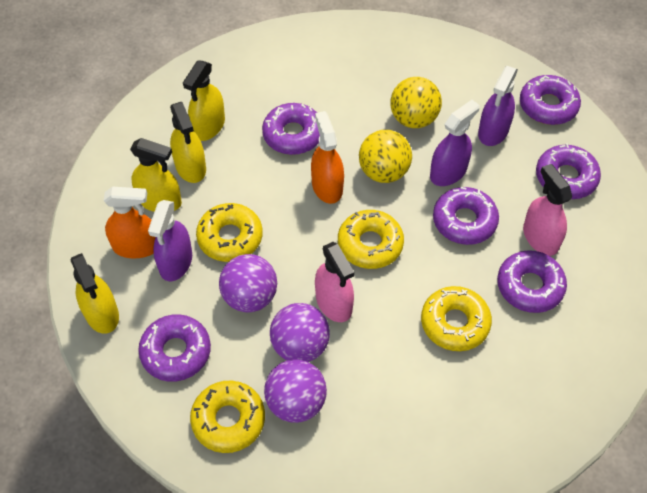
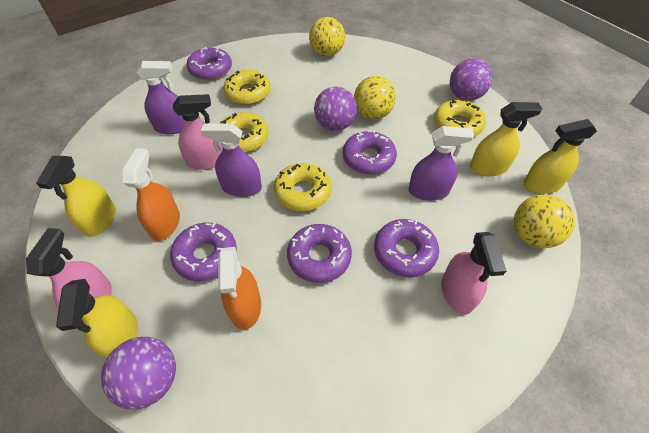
pink spray bottle: 2 -> 3
purple donut: 6 -> 5
yellow ball: 2 -> 3

